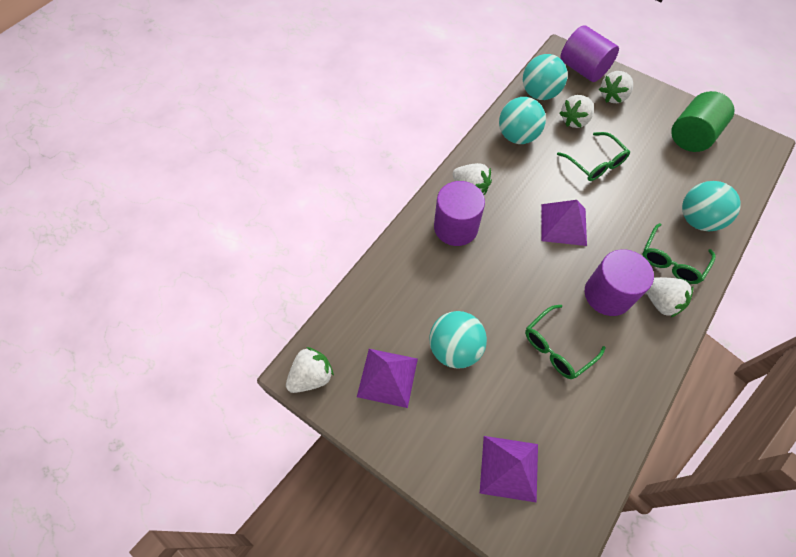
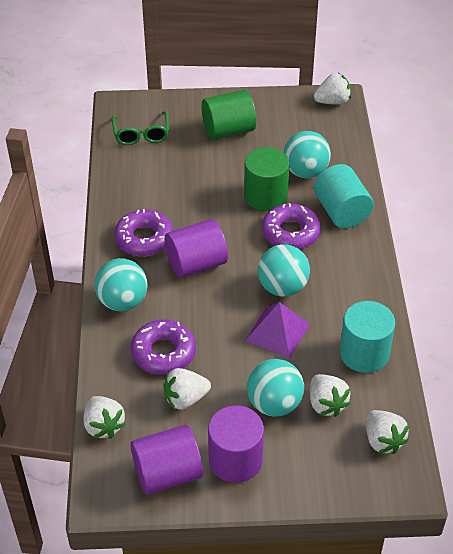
green cylinder: 1 -> 2
green glasses: 3 -> 1
purple donut: 0 -> 3
purple pyramid: 3 -> 1
turquoise cylinder: 0 -> 2

